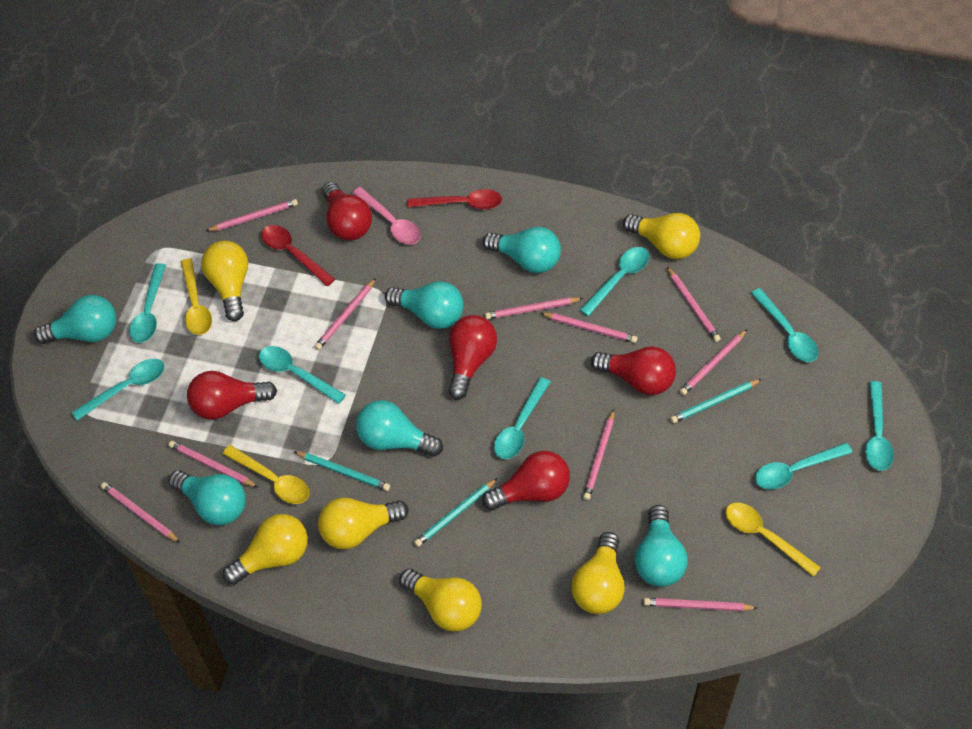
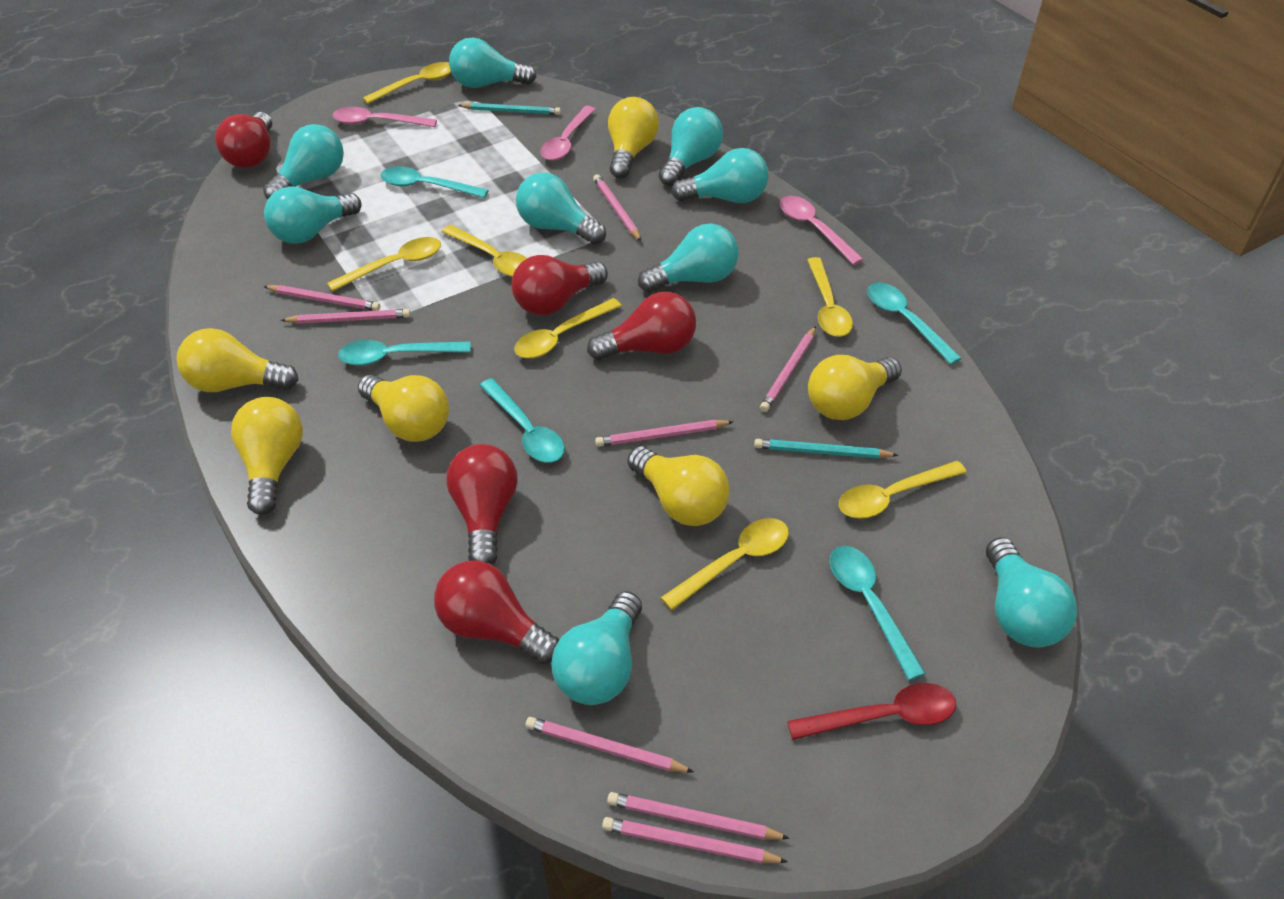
pink pencil: 10 -> 8
pink spoon: 1 -> 3
red spoon: 2 -> 1
turquoise light bulb: 6 -> 9
turquoise pencil: 3 -> 2
turquoise spoon: 8 -> 5
yellow spoon: 3 -> 7

